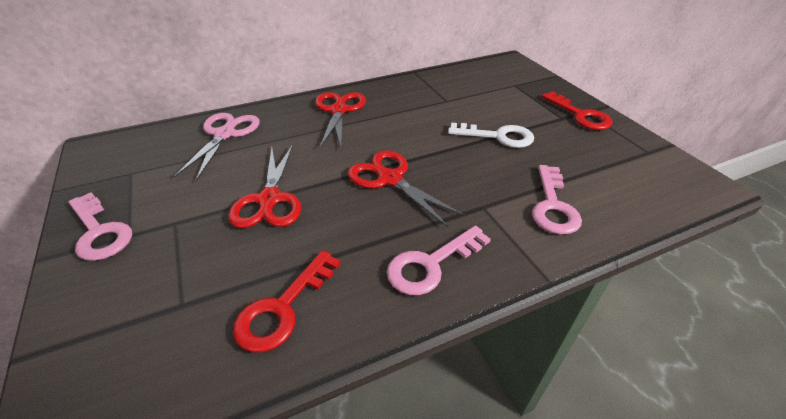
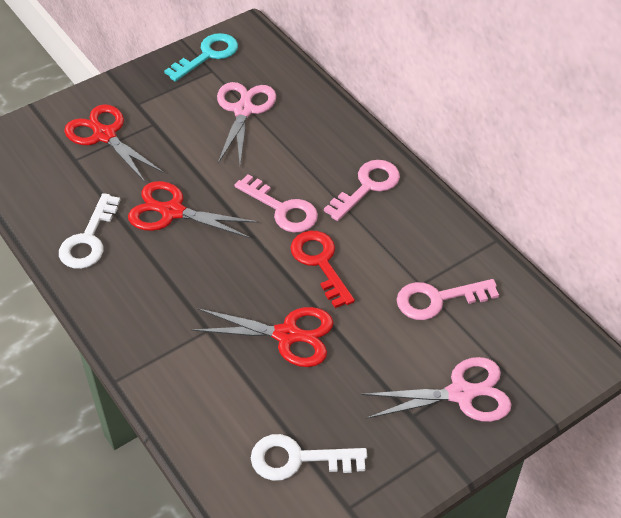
pink scissors: 1 -> 2
red key: 2 -> 1
turquoise key: 0 -> 1
white key: 1 -> 2

